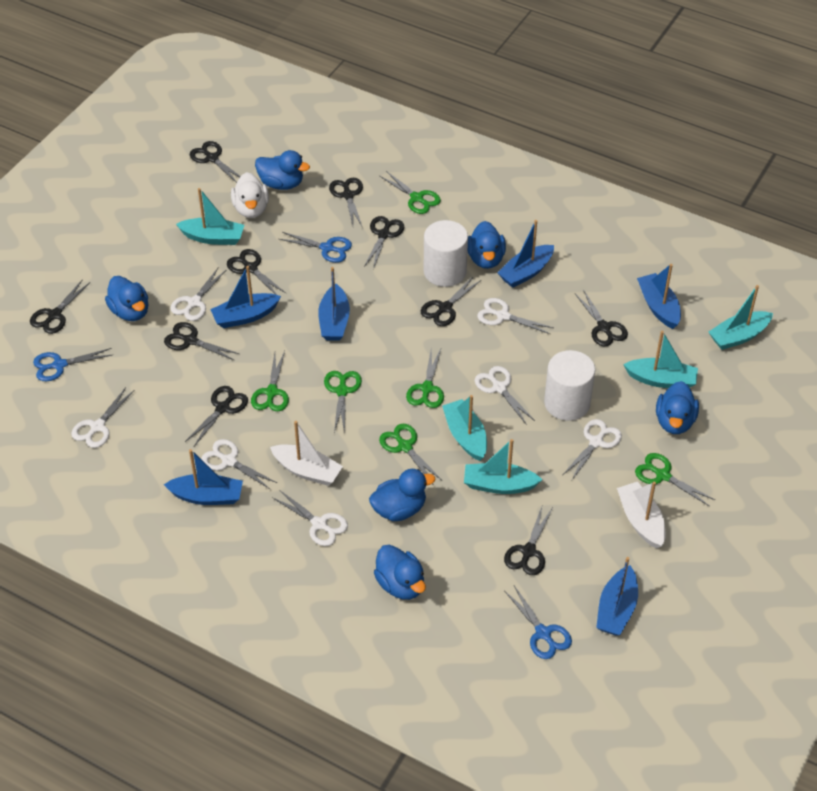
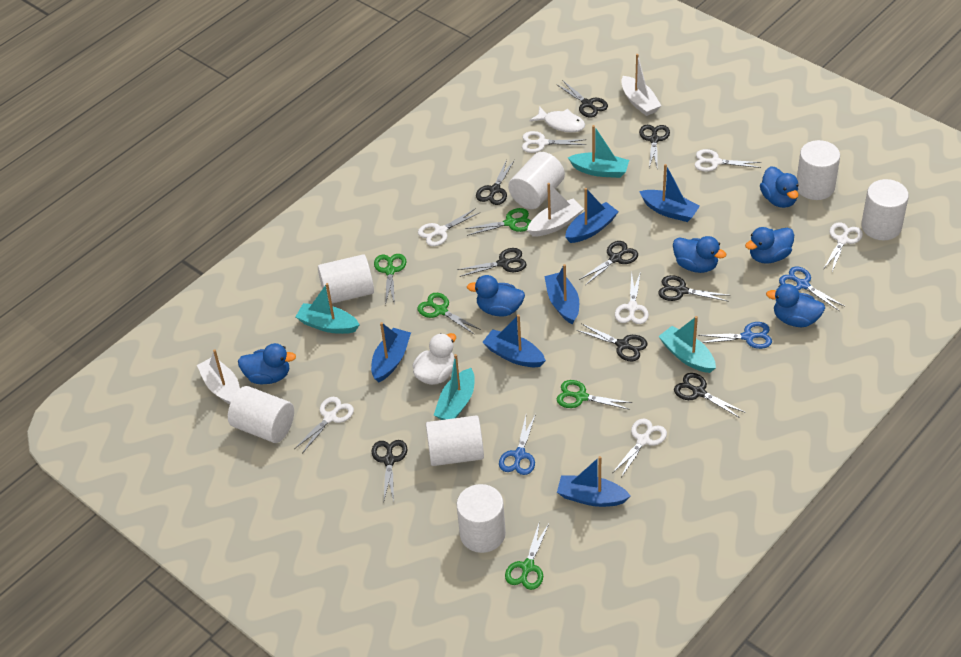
black scissors: 10 -> 9
green scissors: 6 -> 5
turquoise boat: 5 -> 4
white boat: 2 -> 3
white cylinder: 2 -> 7
white fish: 0 -> 1

